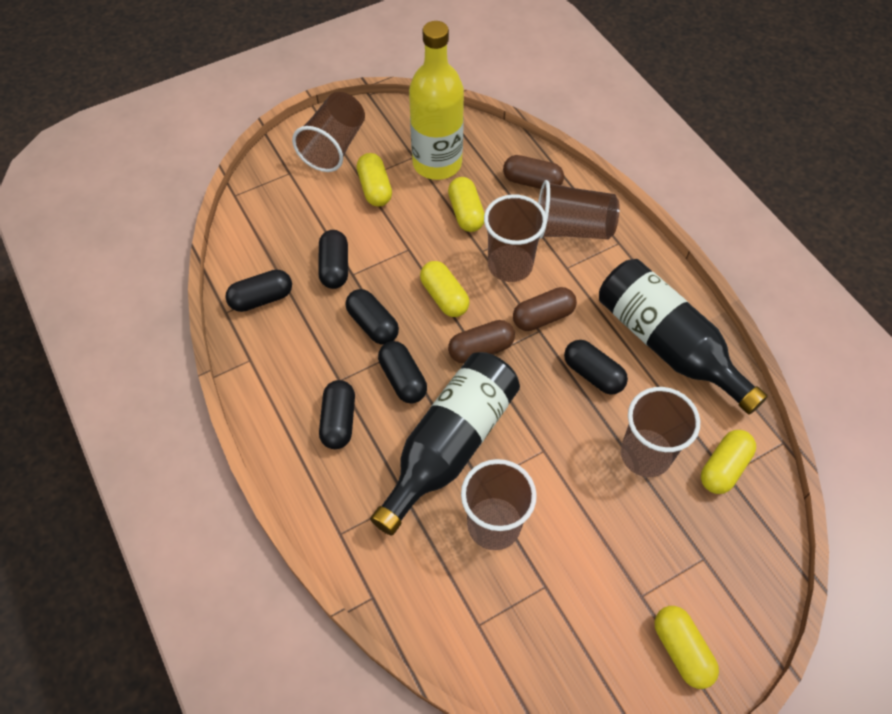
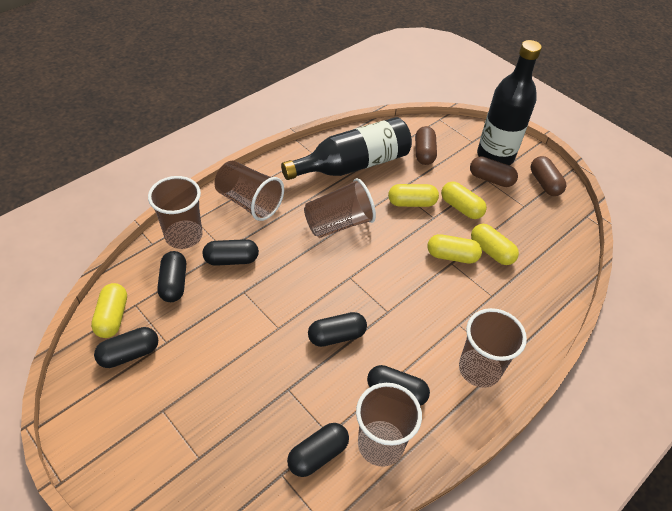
yellow bottle: 1 -> 0

